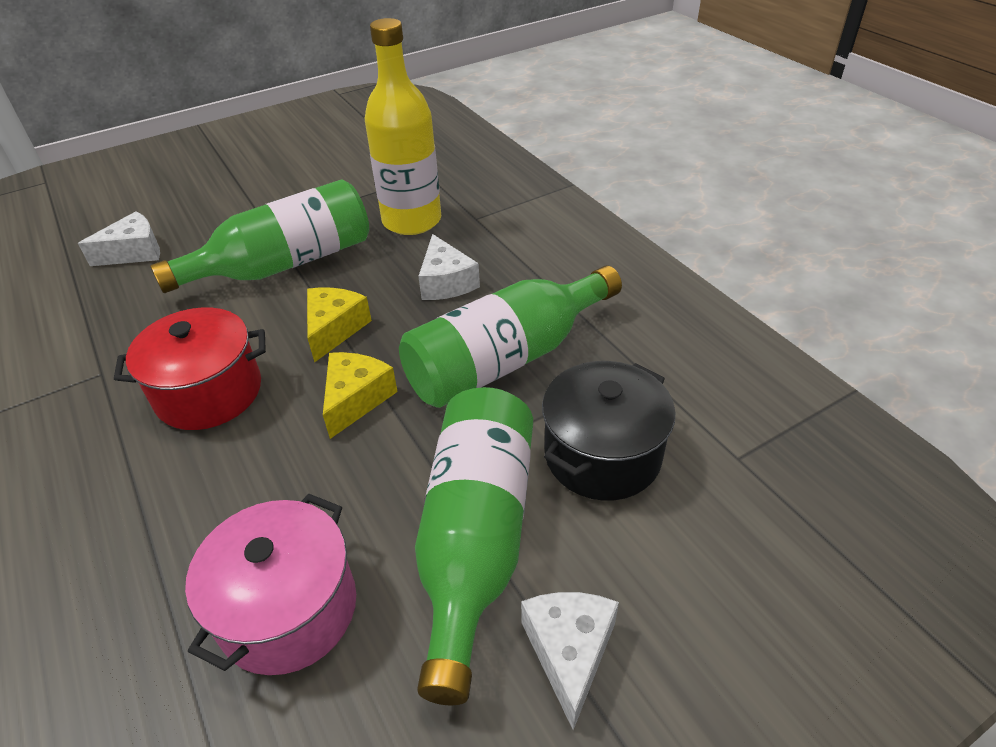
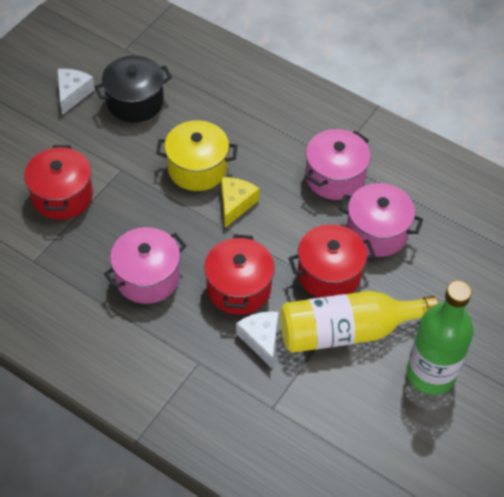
green bottle: 3 -> 1
pink pot: 1 -> 3
red pot: 1 -> 3
white cheese: 3 -> 2
yellow cheese: 2 -> 1
yellow pot: 0 -> 1

